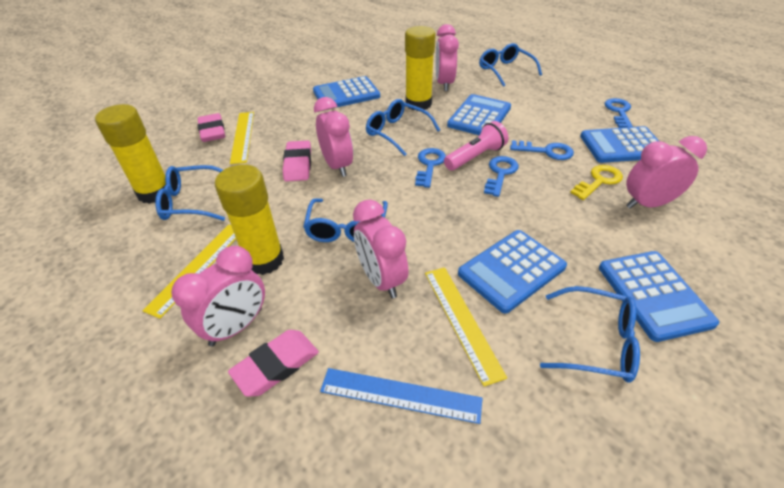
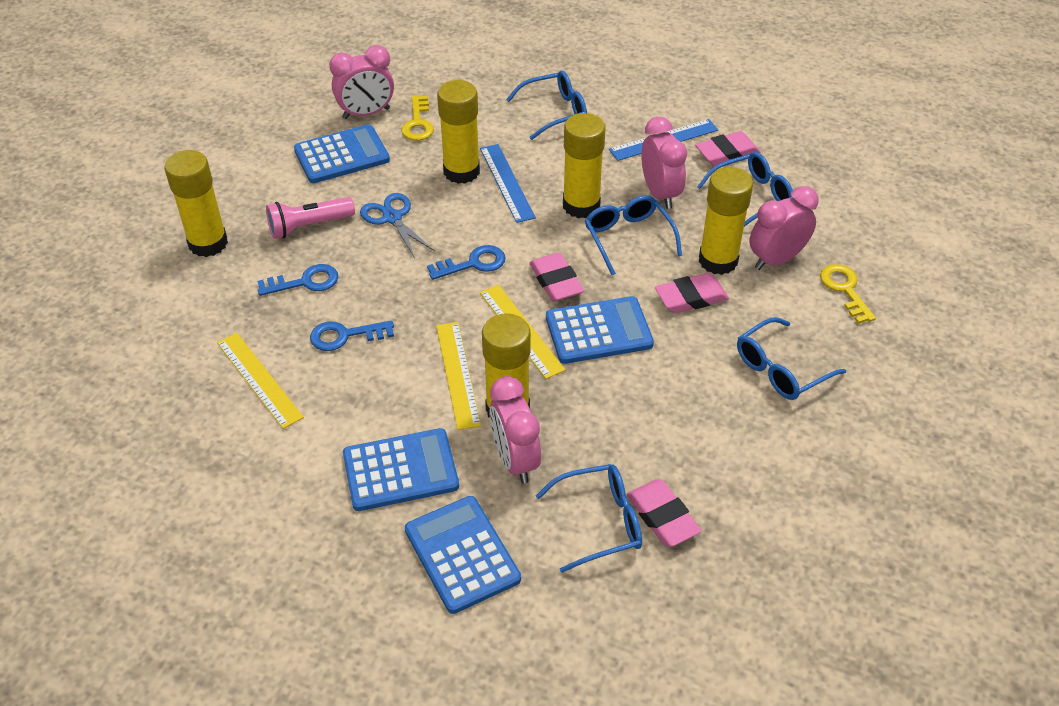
blue calculator: 5 -> 4
blue key: 4 -> 3
blue ruler: 1 -> 2
blue scissors: 0 -> 1
pink clock: 5 -> 4
pink eraser: 3 -> 4
yellow glue stick: 3 -> 5
yellow key: 1 -> 2

